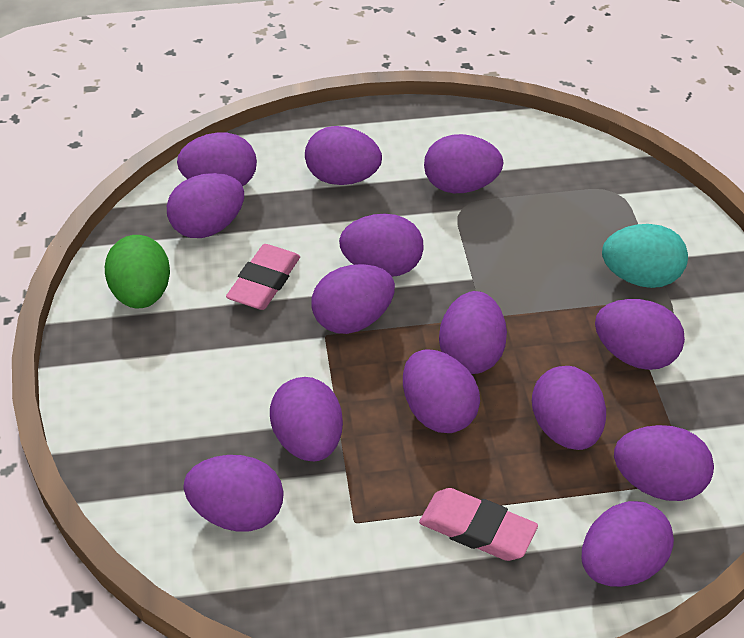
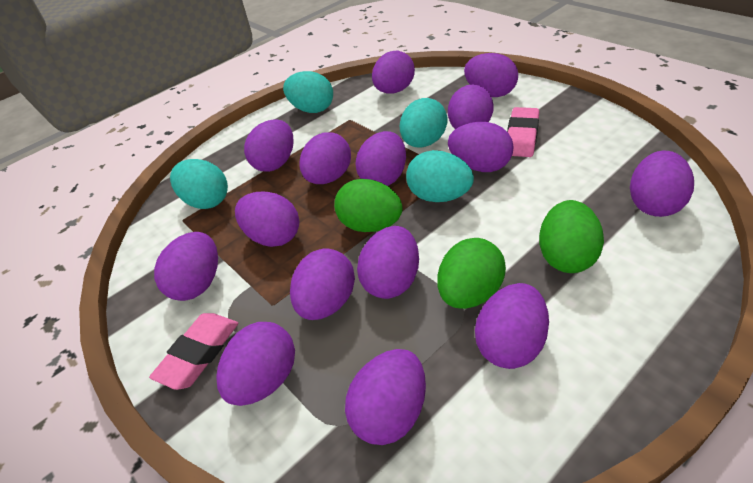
green egg: 1 -> 3
purple egg: 14 -> 15
turquoise egg: 1 -> 4

